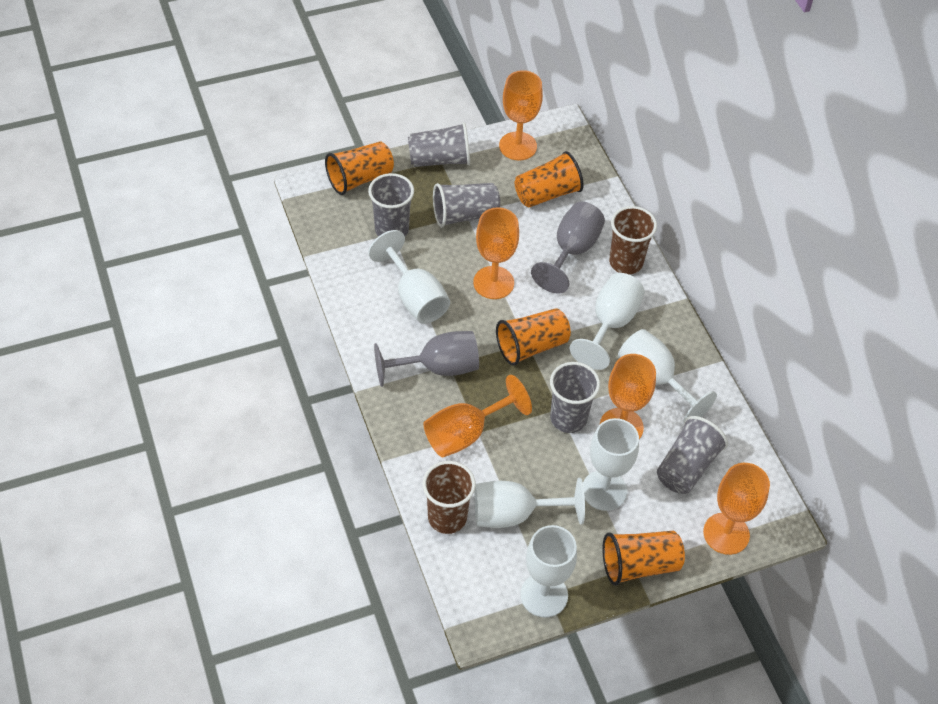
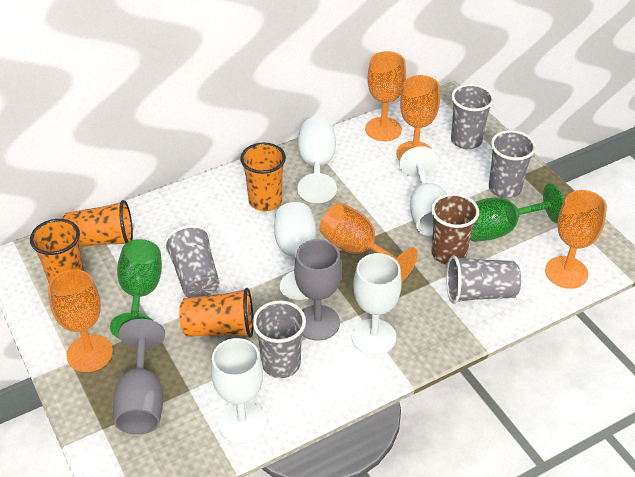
brown cup: 2 -> 1
green goblet: 0 -> 2
white goblet: 6 -> 5

